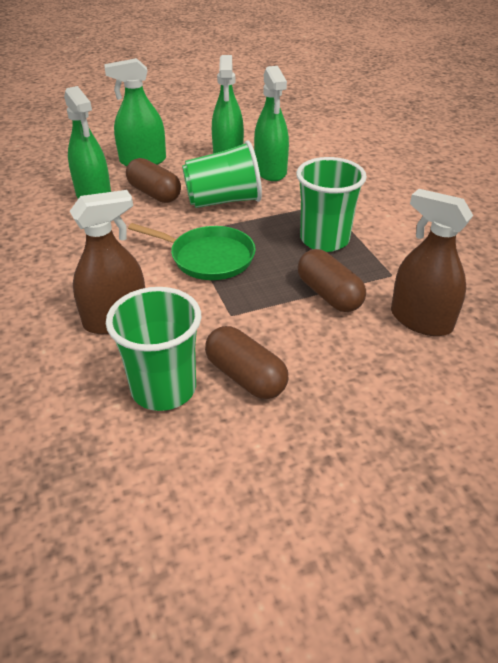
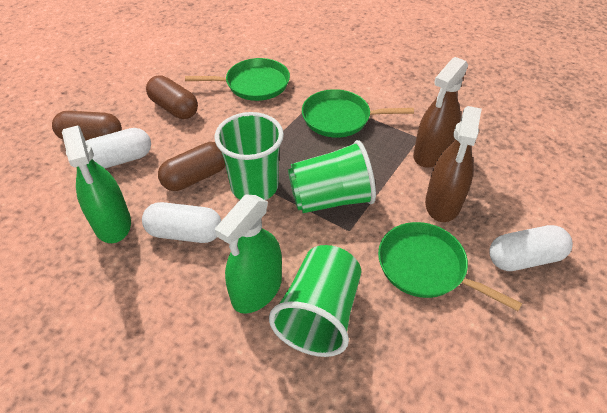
green pan: 1 -> 3
green spray bottle: 4 -> 2
white capsule: 0 -> 3

